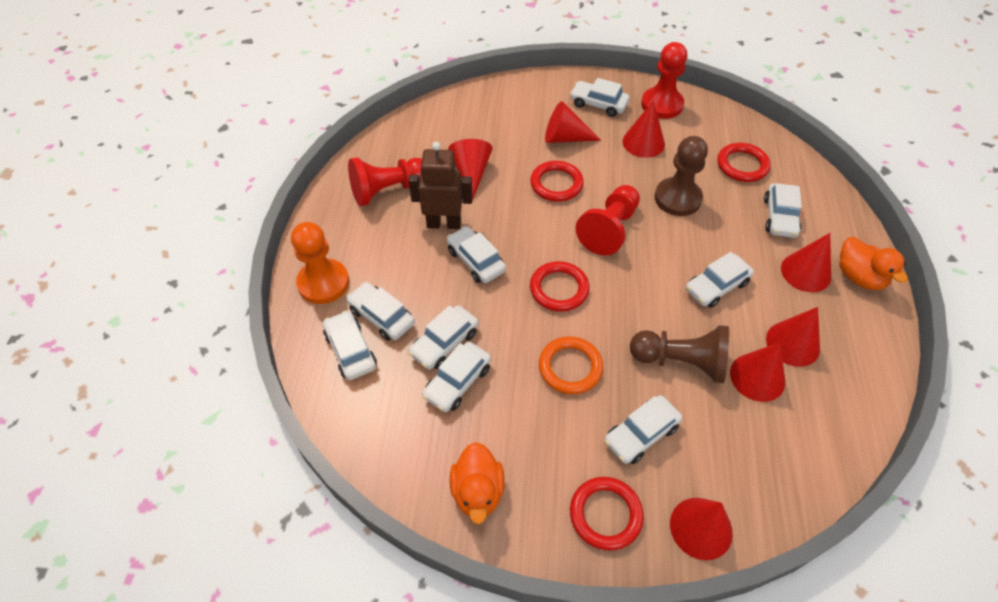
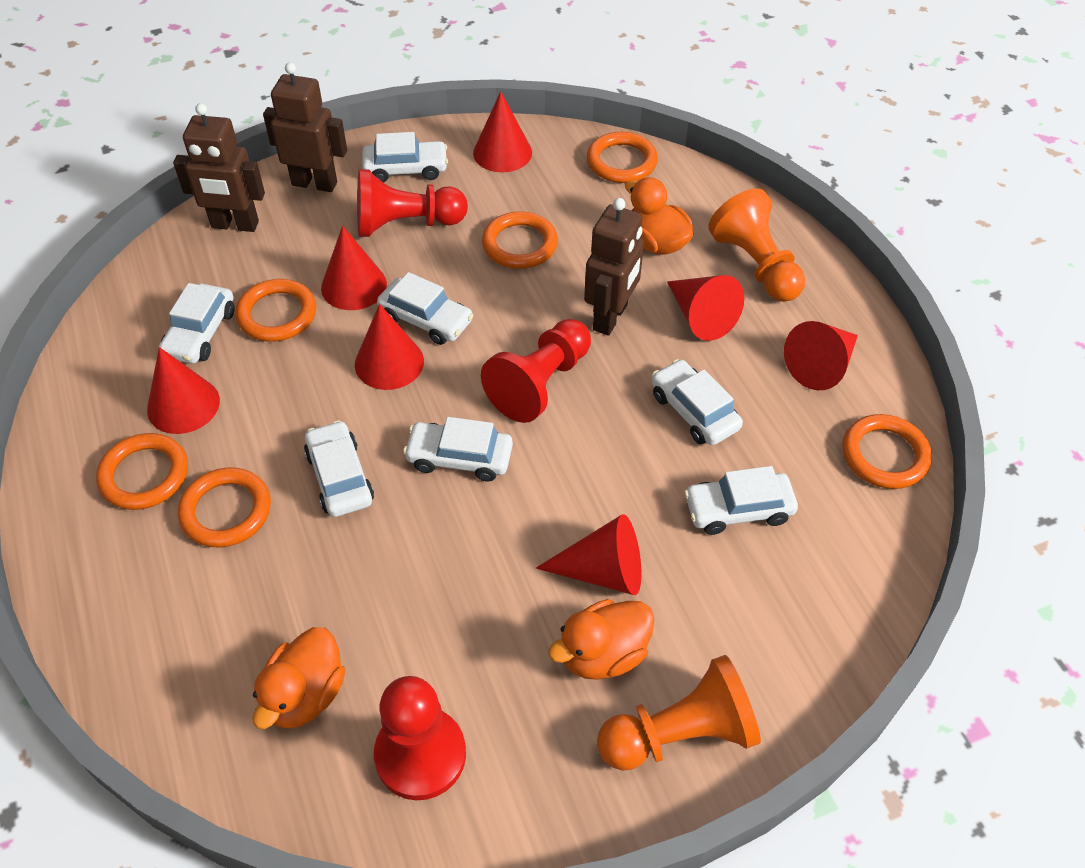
brown pawn: 2 -> 0
brown robot: 1 -> 3
orange duck: 2 -> 3
orange pawn: 1 -> 2
orange ring: 1 -> 6
red ring: 4 -> 0
white car: 9 -> 7

